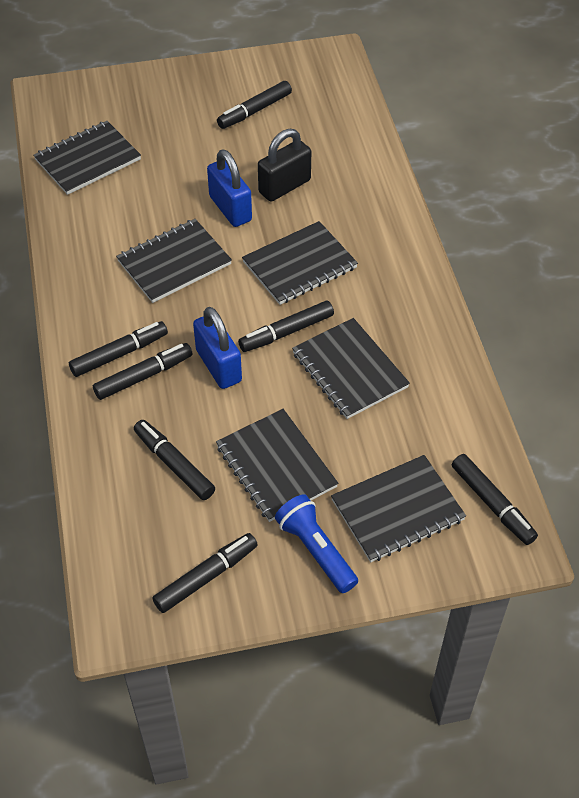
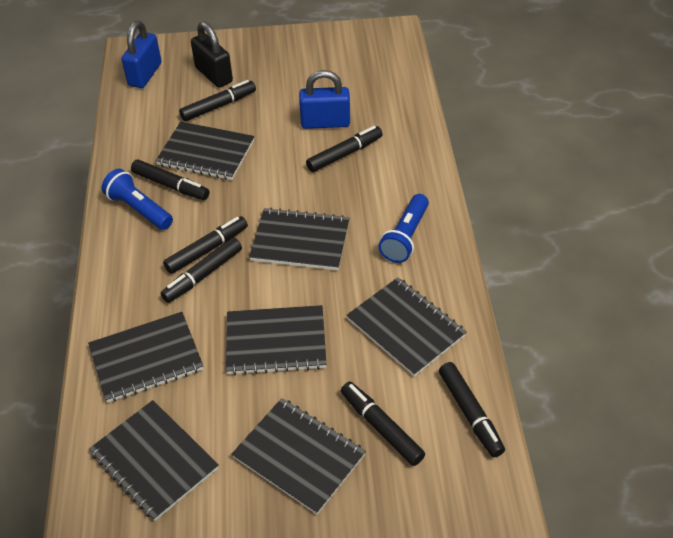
black notebook: 6 -> 7
blue flashlight: 1 -> 2

